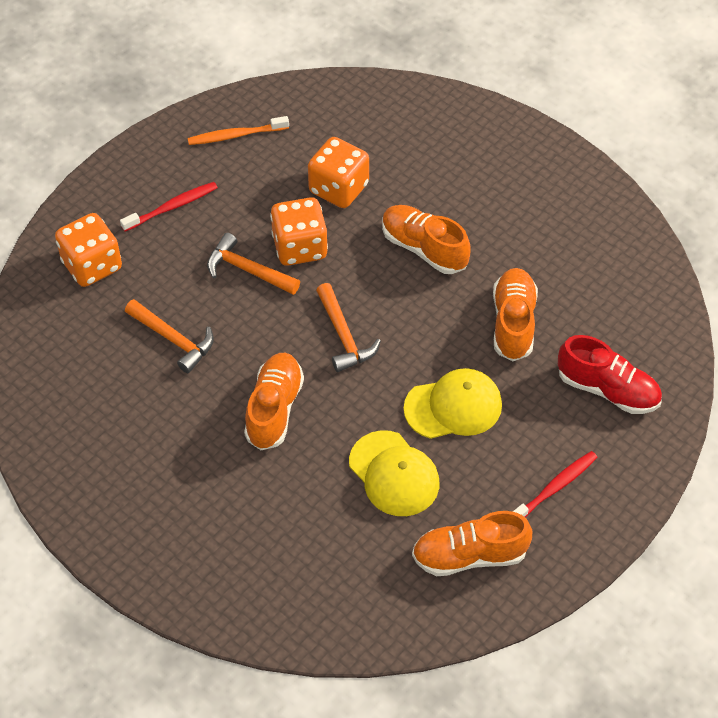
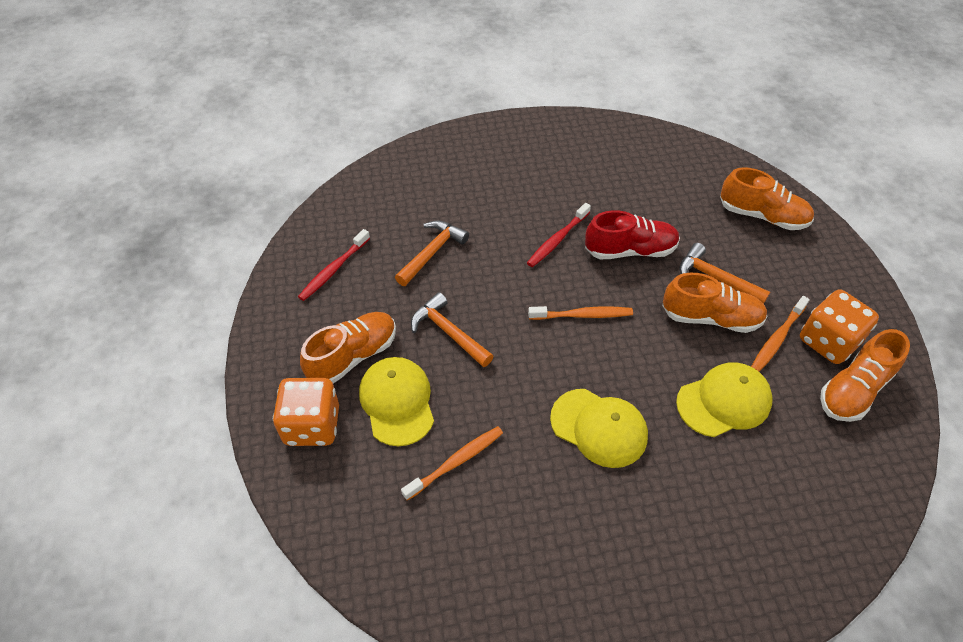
orange dice: 3 -> 2
orange toothbrush: 1 -> 3
yellow cap: 2 -> 3

